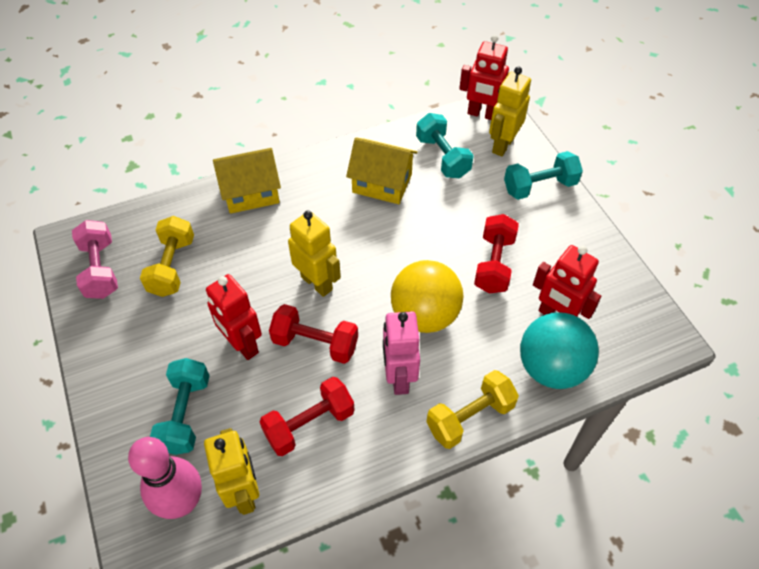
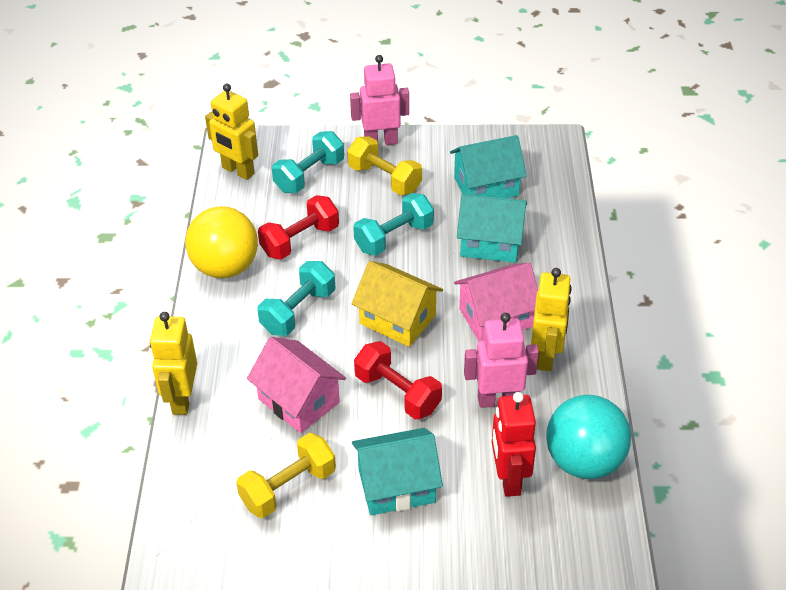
pink bowling pin: 1 -> 0
pink dumbbell: 1 -> 0
pink house: 0 -> 2
pink robot: 1 -> 2
red dumbbell: 3 -> 2
red robot: 3 -> 1
turquoise house: 0 -> 3
yellow house: 2 -> 1

